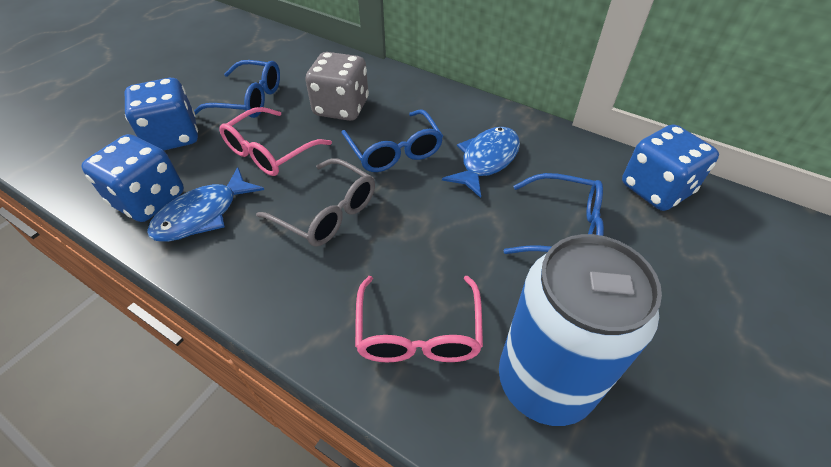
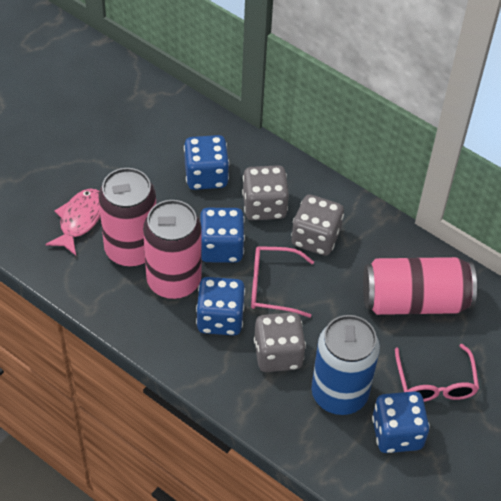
blue dice: 3 -> 4
blue fish: 2 -> 0
blue glasses: 3 -> 0
grey dice: 1 -> 3
grey glasses: 1 -> 0
pink can: 0 -> 3
pink fish: 0 -> 1

